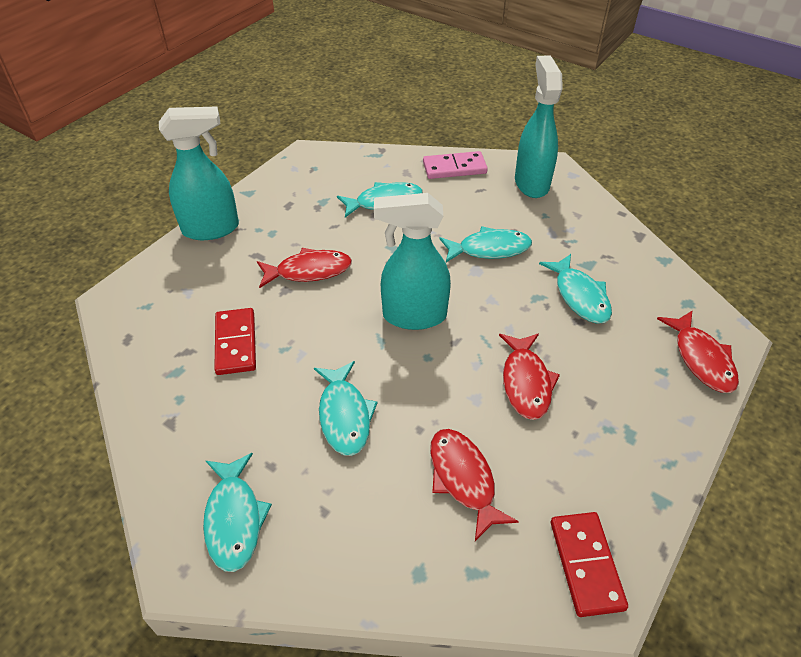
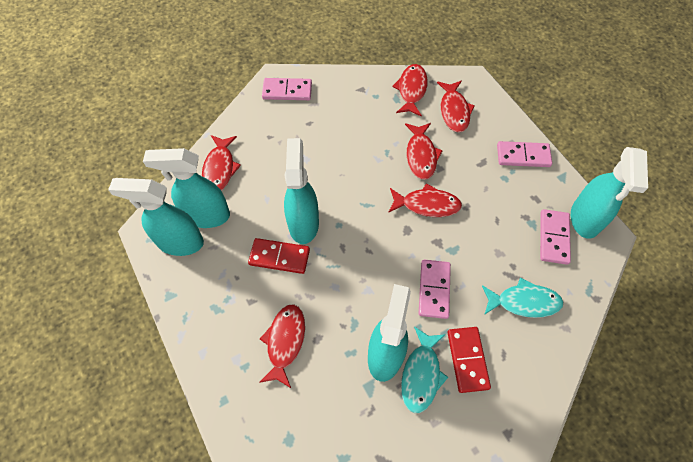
pink domino: 1 -> 4
red fish: 4 -> 6
turquoise fish: 5 -> 2
turquoise spray bottle: 3 -> 5

